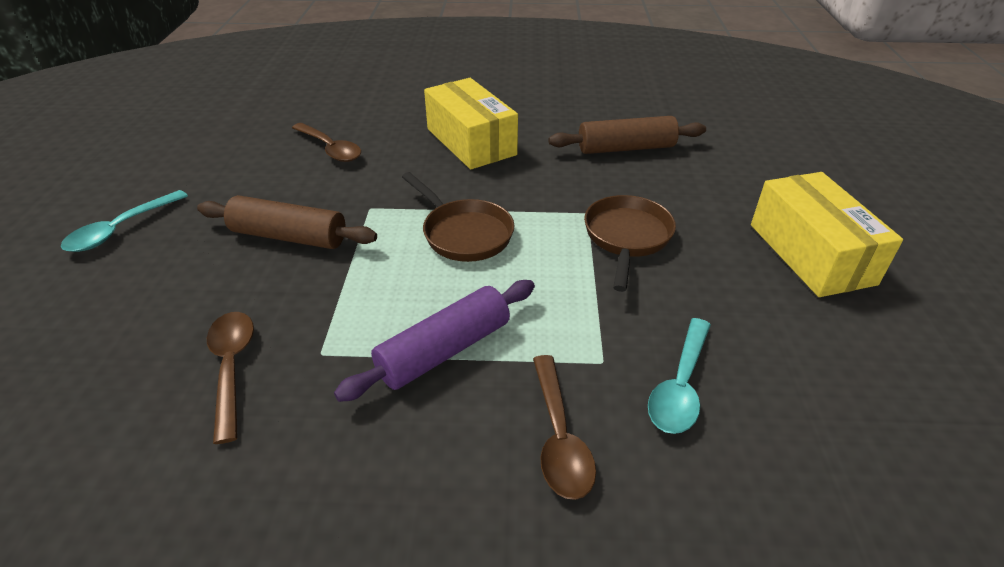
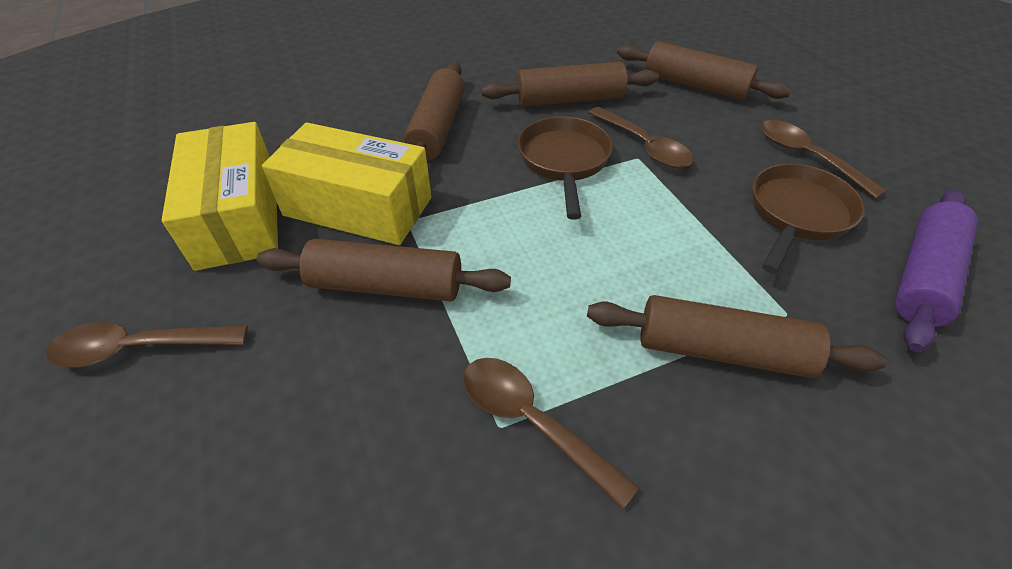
brown rolling pin: 2 -> 5
brown spoon: 3 -> 4
turquoise spoon: 2 -> 0

